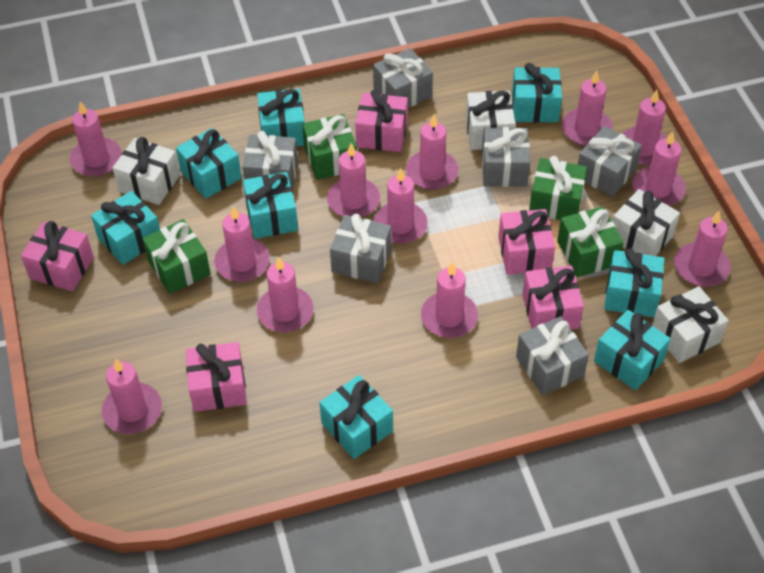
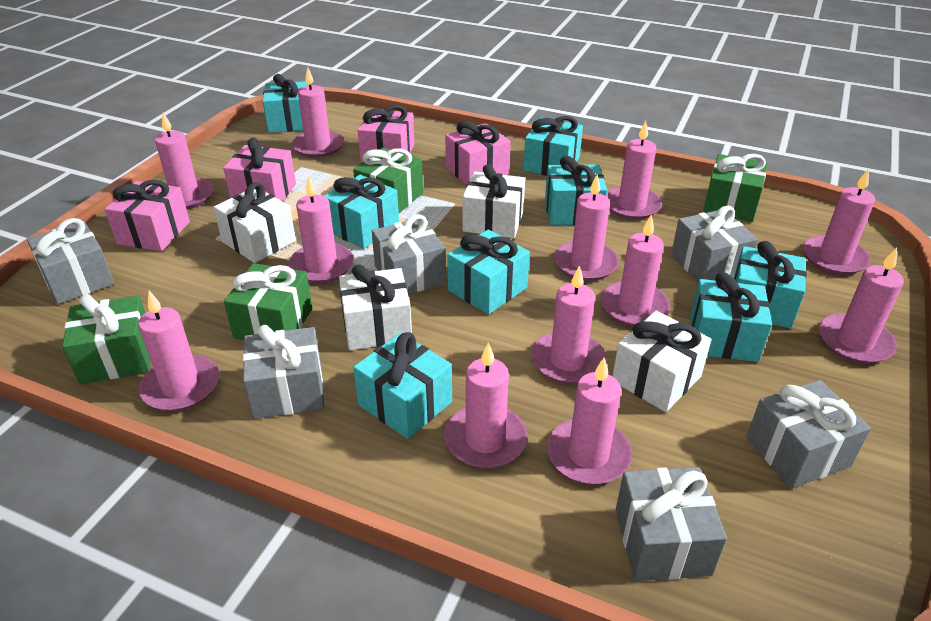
pink gift: 5 -> 4

